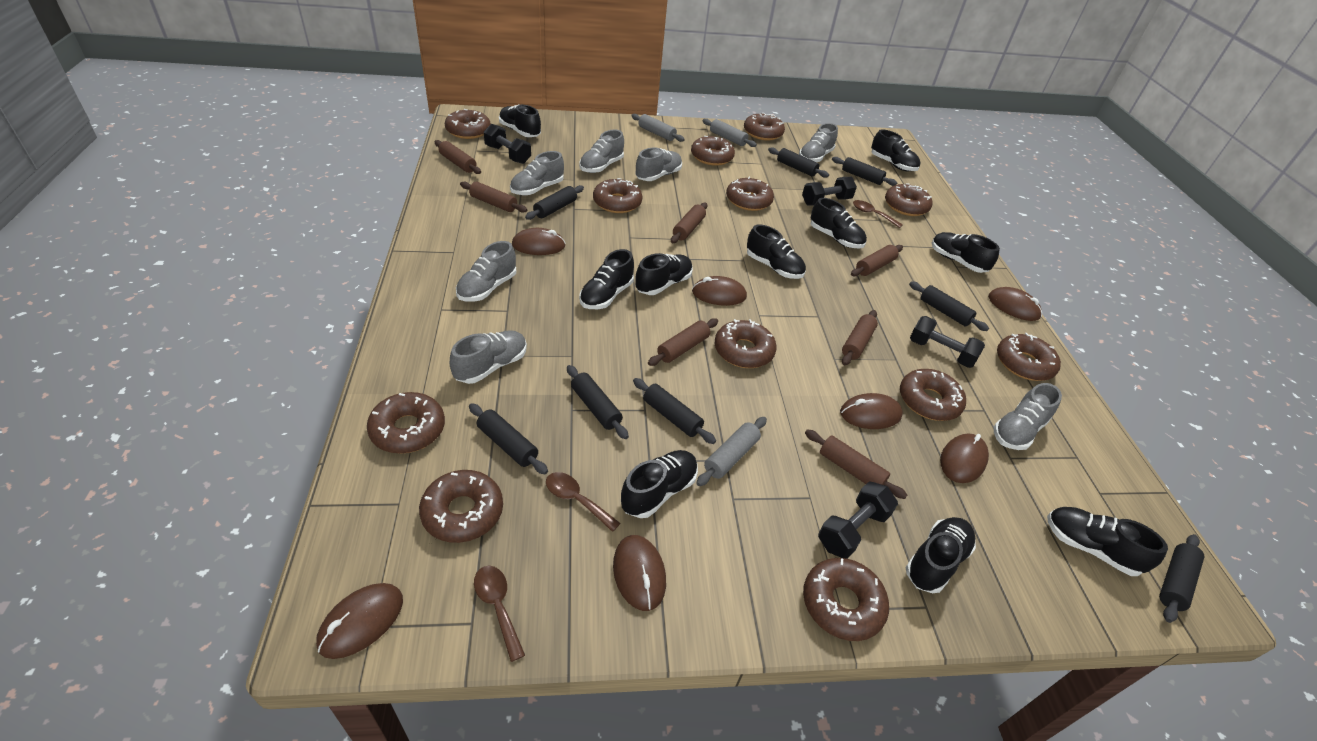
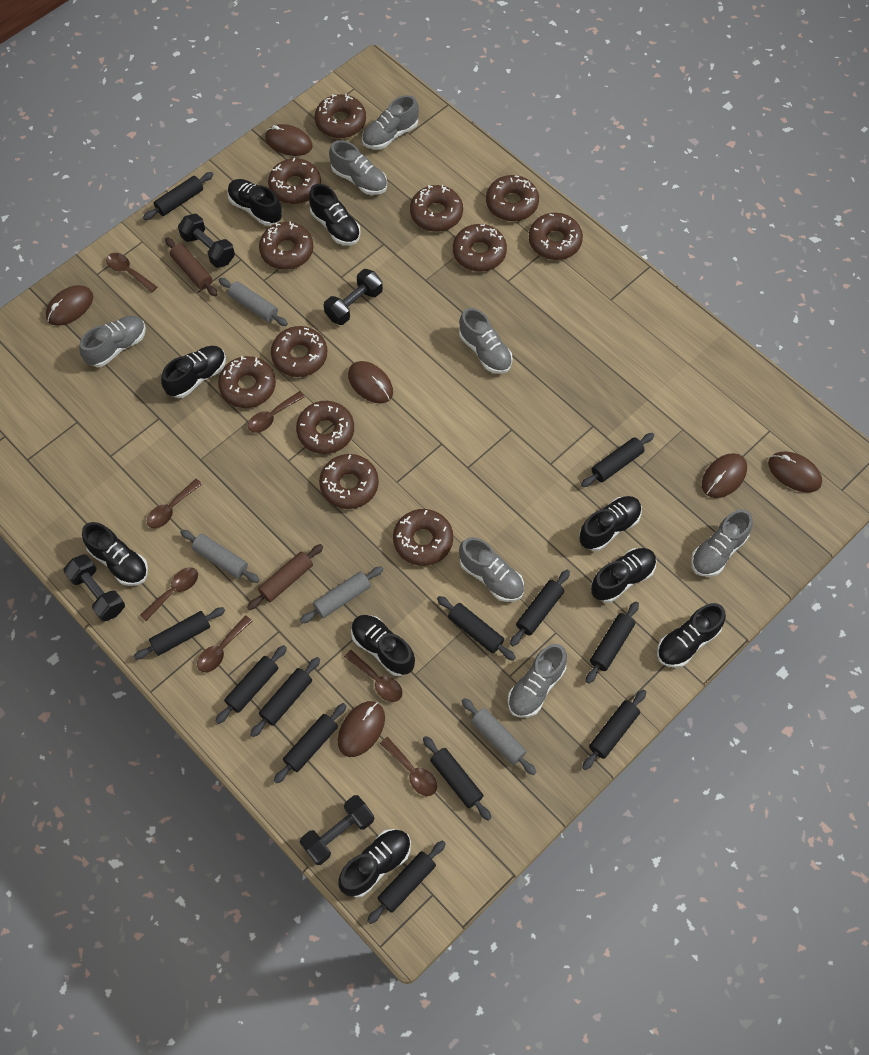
black rolling pin: 8 -> 12
black shoe: 10 -> 9
brown mouse: 7 -> 6
brown rolling pin: 7 -> 2
brown spoon: 3 -> 7
grey rolling pin: 3 -> 4

